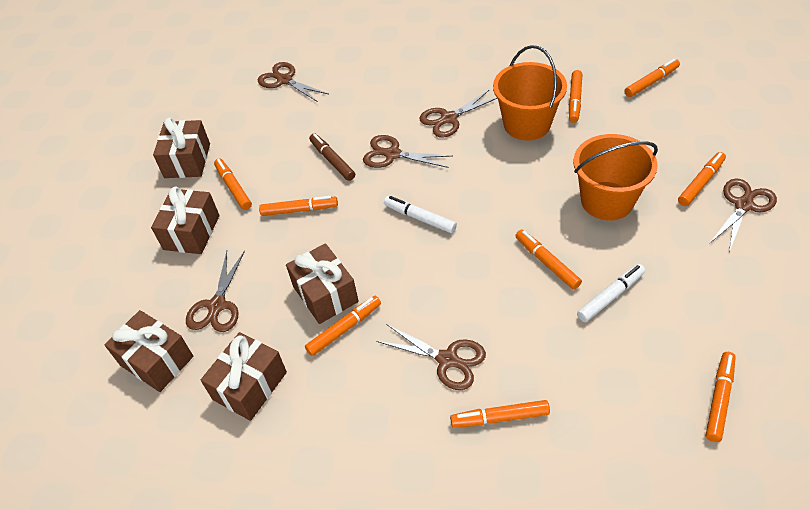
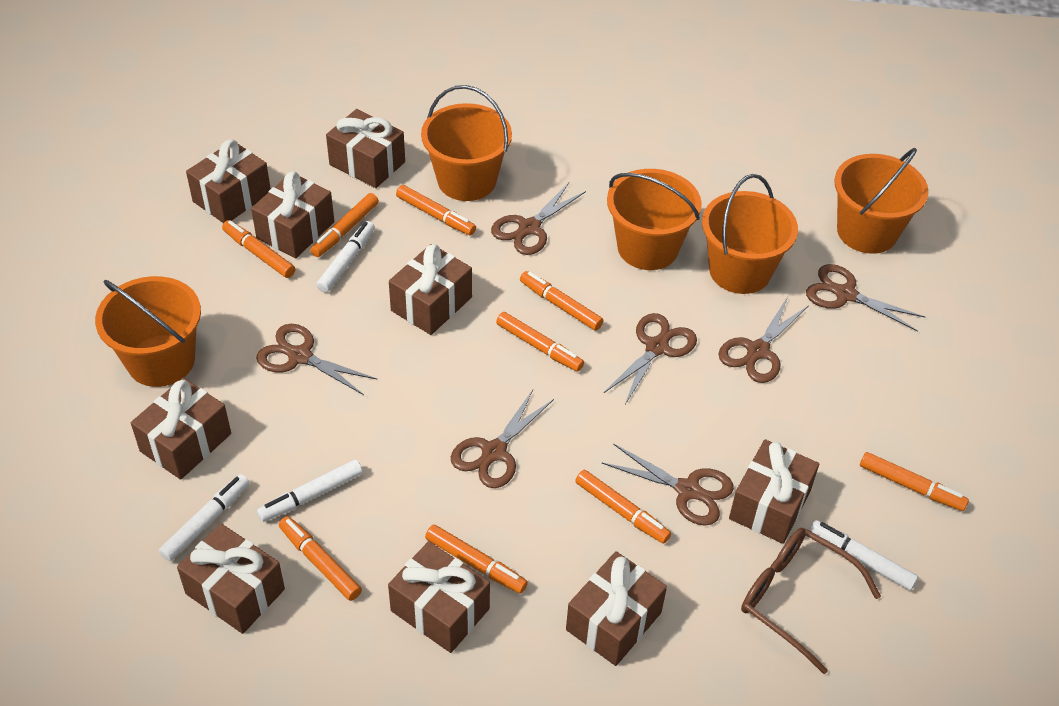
brown gift: 5 -> 9
brown glasses: 0 -> 1
brown marker: 1 -> 0
brown scissors: 6 -> 7
orange bucket: 2 -> 5
white marker: 2 -> 4

